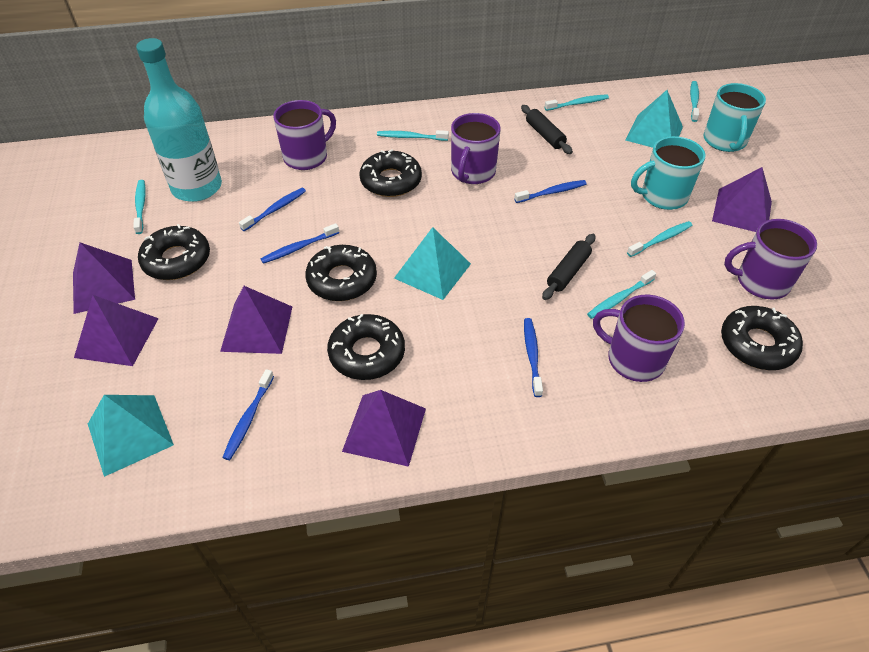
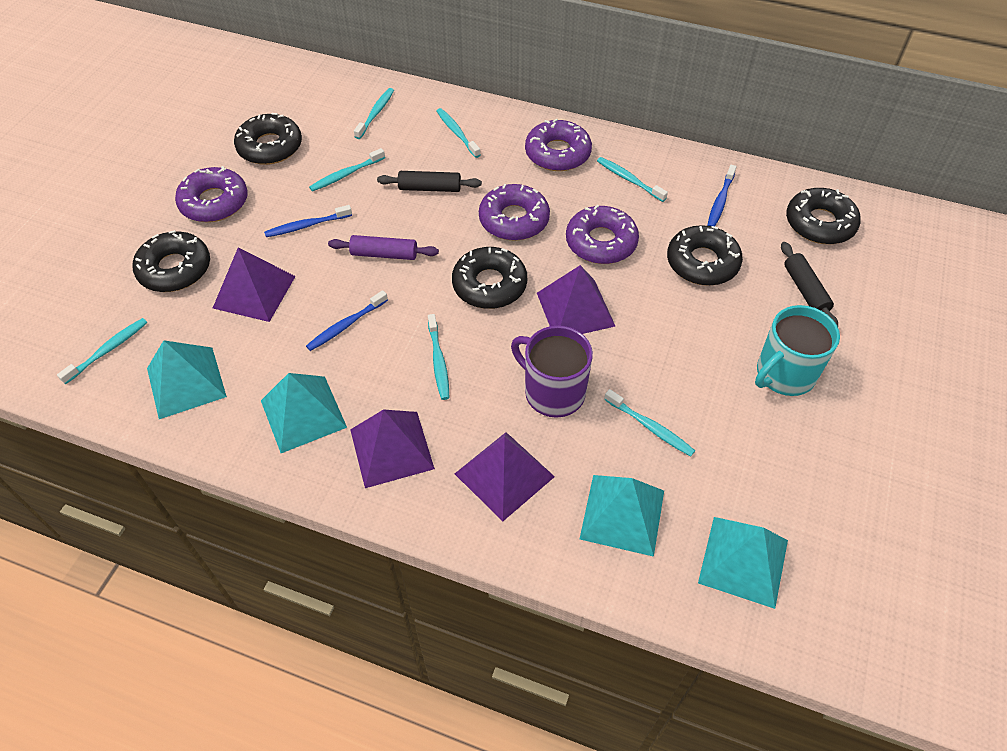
blue toothbrush: 5 -> 3
purple donut: 0 -> 4
purple mug: 4 -> 1
purple pyramid: 5 -> 4
purple rolling pin: 0 -> 1
turquoise bottle: 1 -> 0
turquoise mug: 2 -> 1
turquoise pyramid: 3 -> 4
turquoise toothbrush: 6 -> 7

